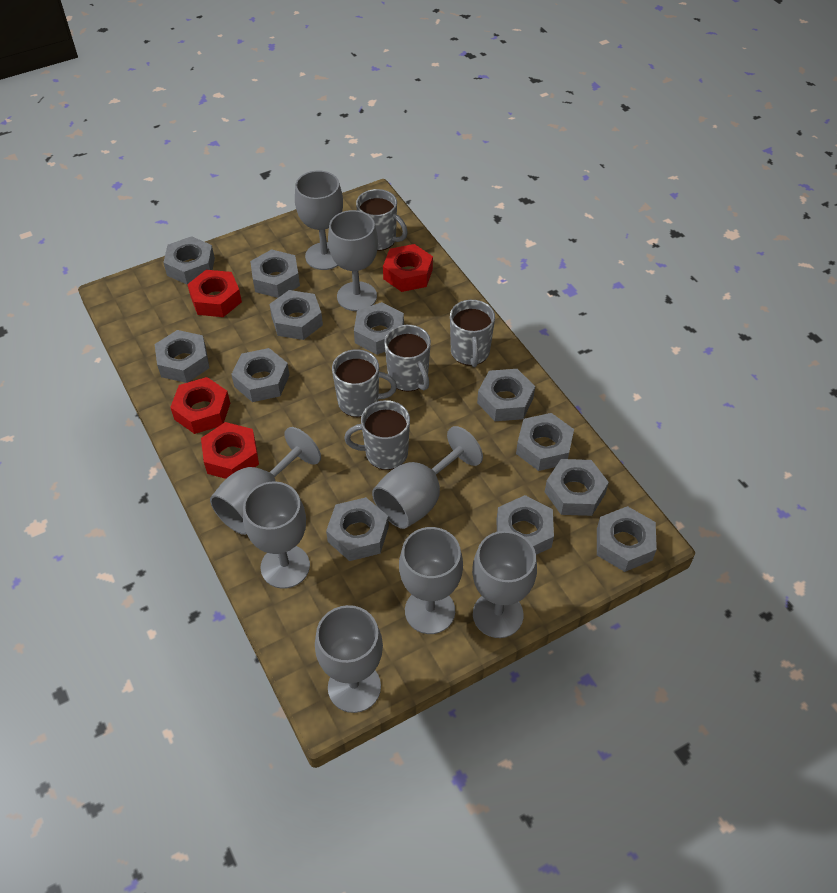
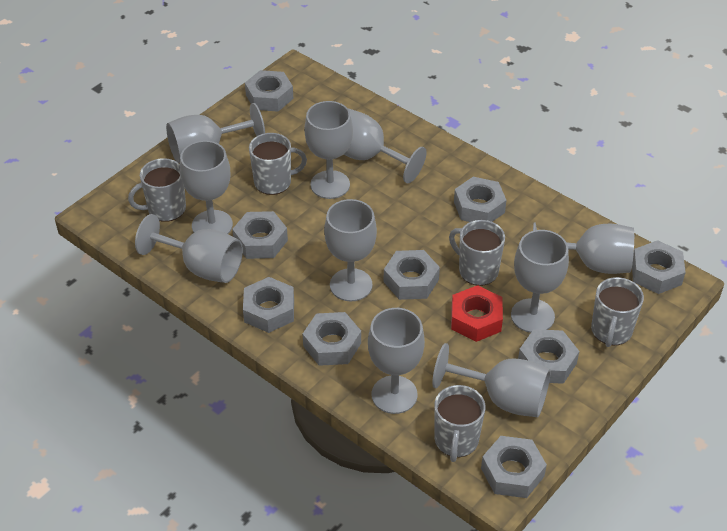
grey goblet: 8 -> 10
grey nut: 12 -> 9
red nut: 4 -> 1

